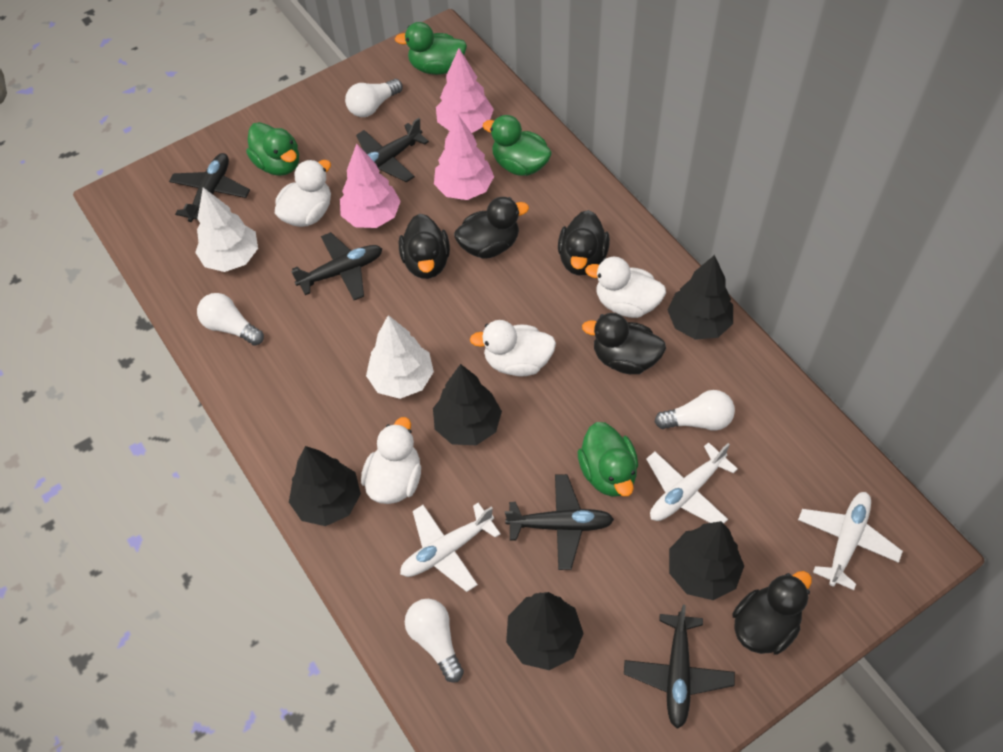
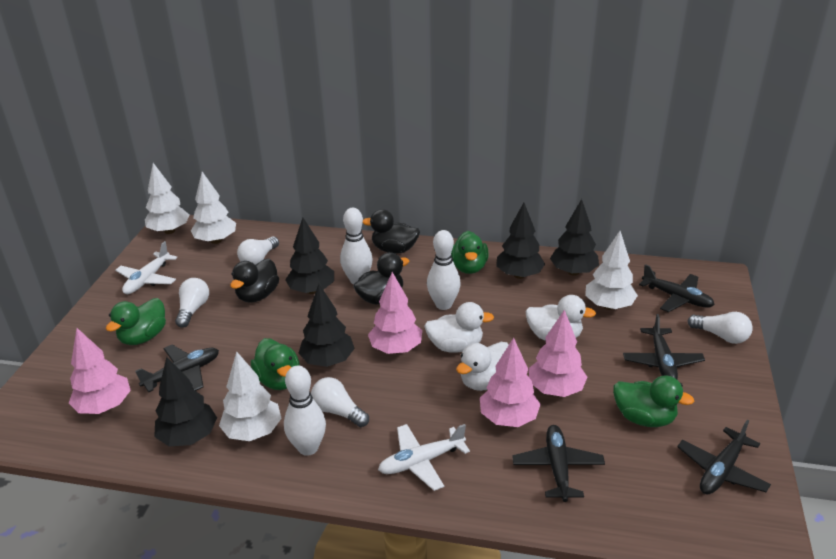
black duck: 5 -> 3
pink tree: 3 -> 4
white bowling pin: 0 -> 3
white duck: 4 -> 3
white plane: 3 -> 2
white tree: 2 -> 4

